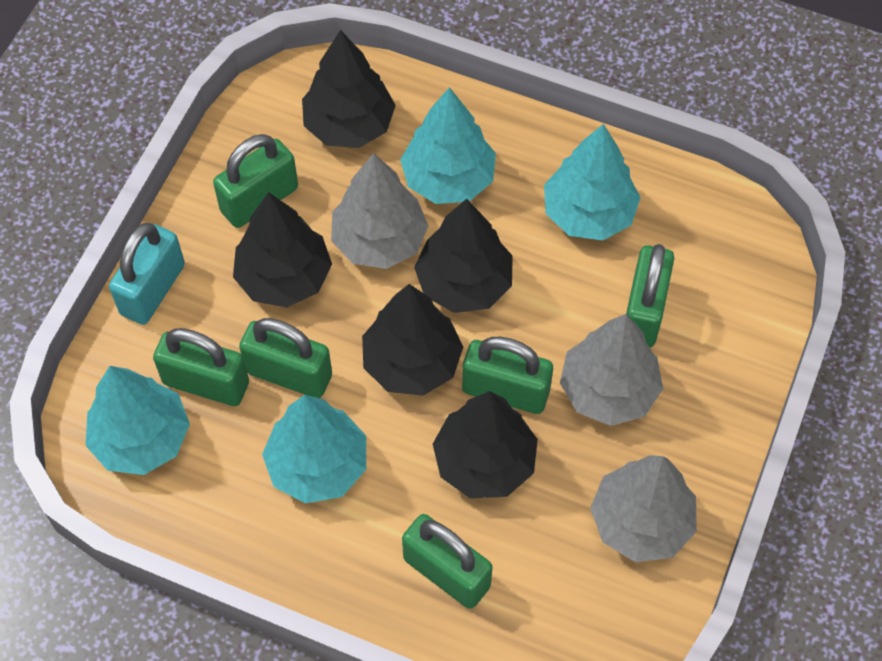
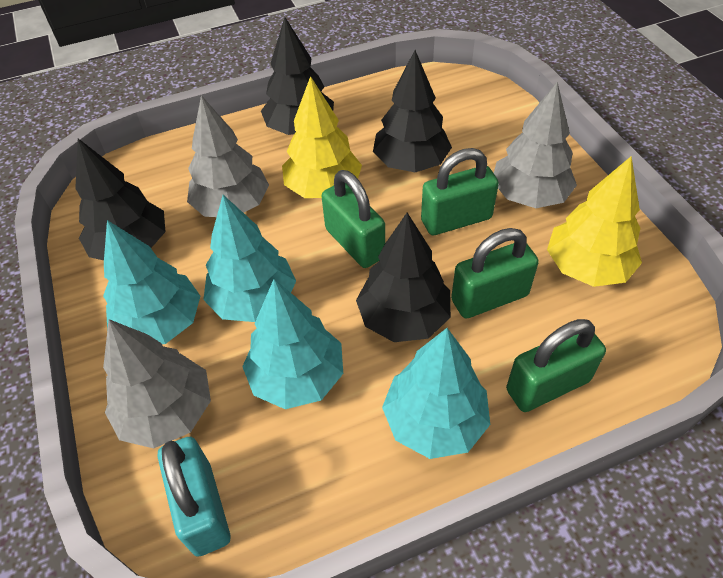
black tree: 5 -> 4
green padlock: 6 -> 4
yellow tree: 0 -> 2

